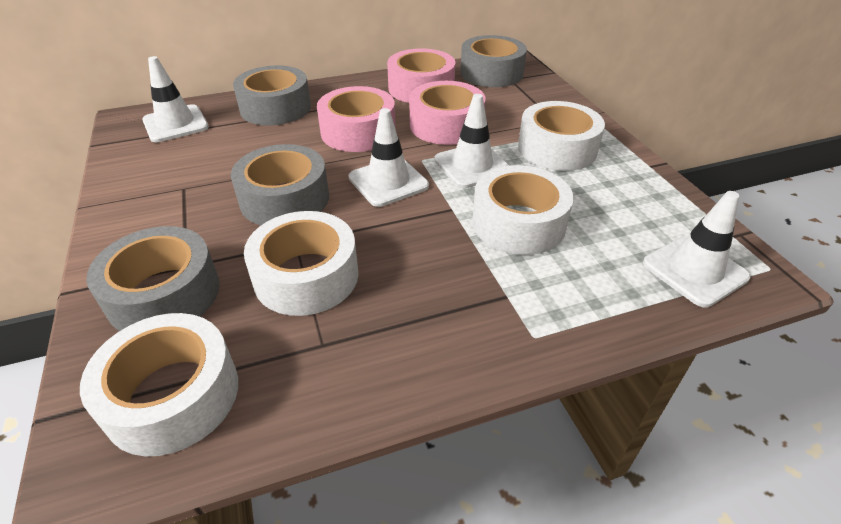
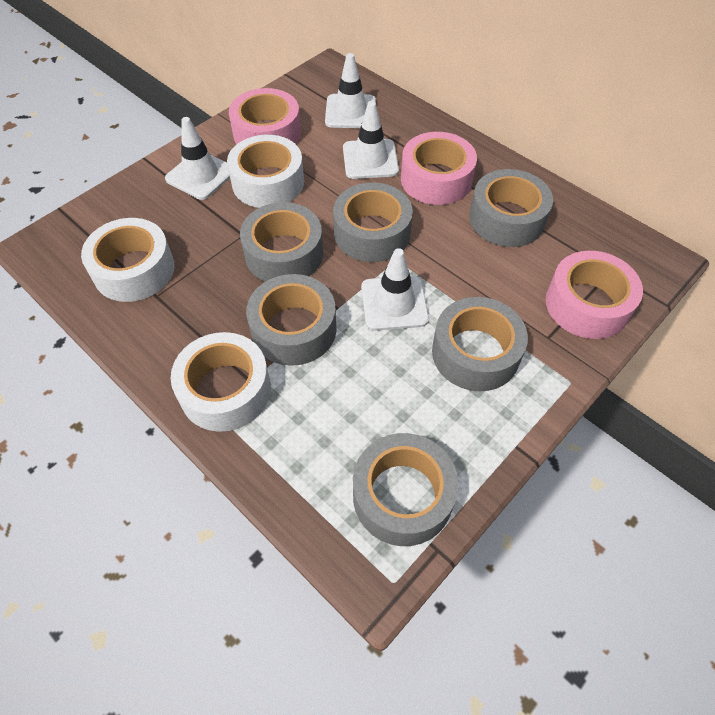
grey tape: 4 -> 6
white tape: 4 -> 3

